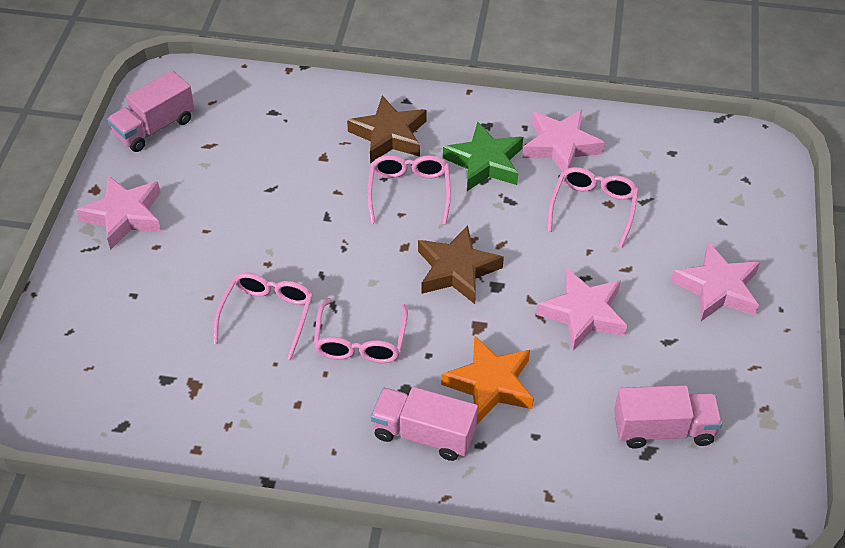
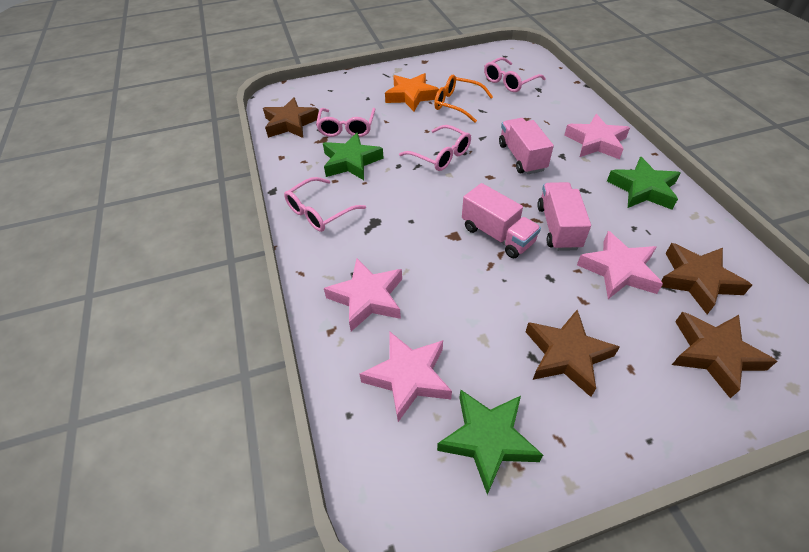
brown star: 2 -> 4
green star: 1 -> 3
orange glasses: 0 -> 1

